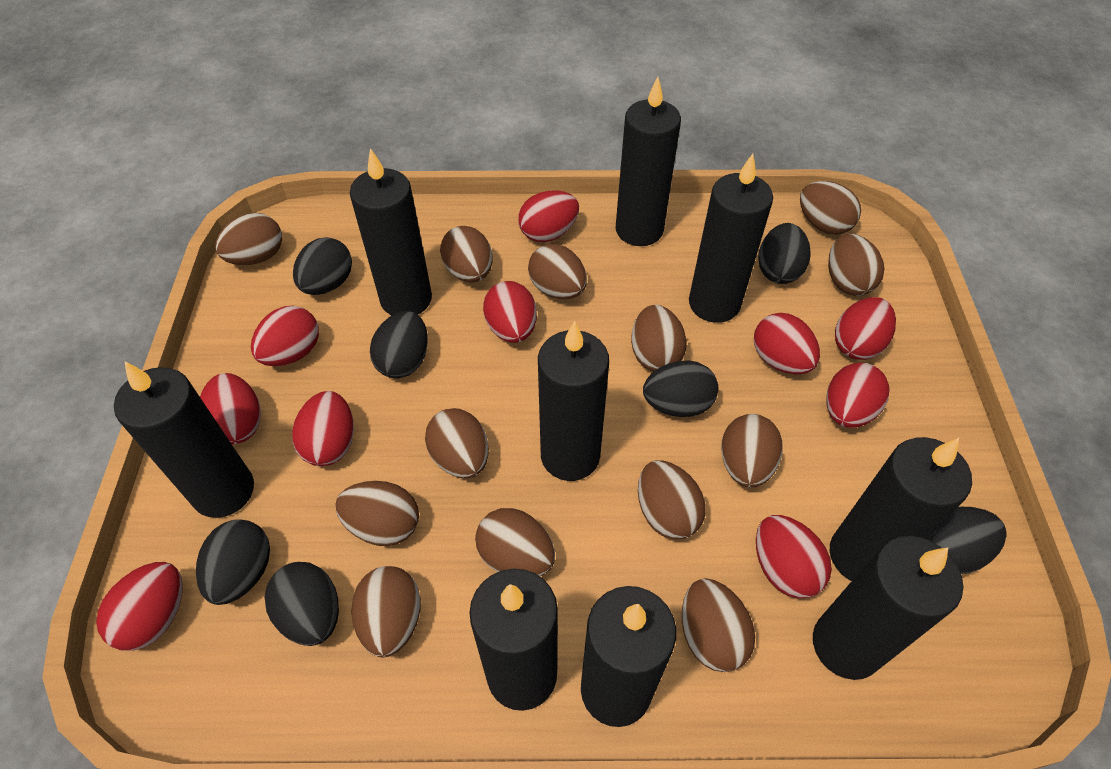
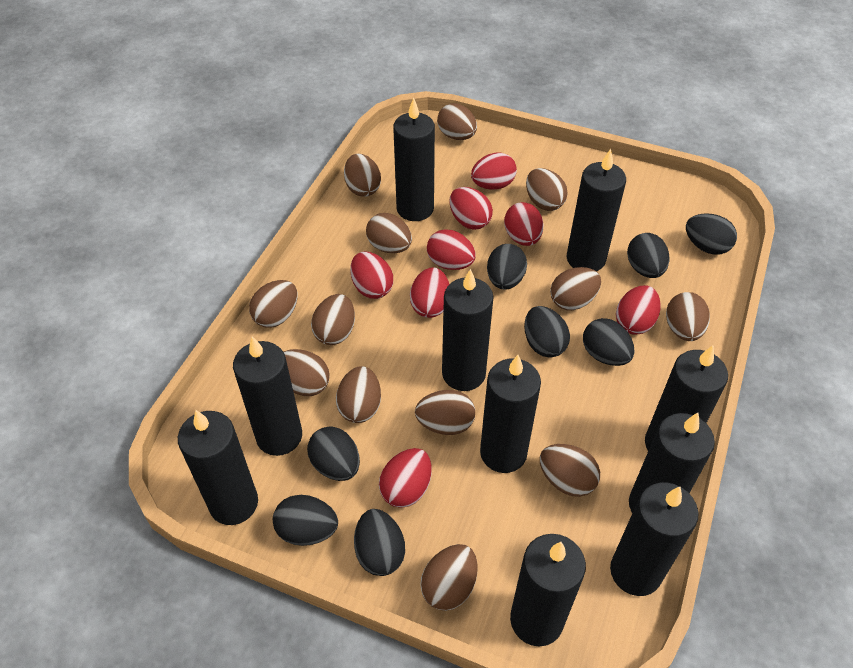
black candle: 9 -> 10
black egg: 7 -> 8
red egg: 10 -> 8

